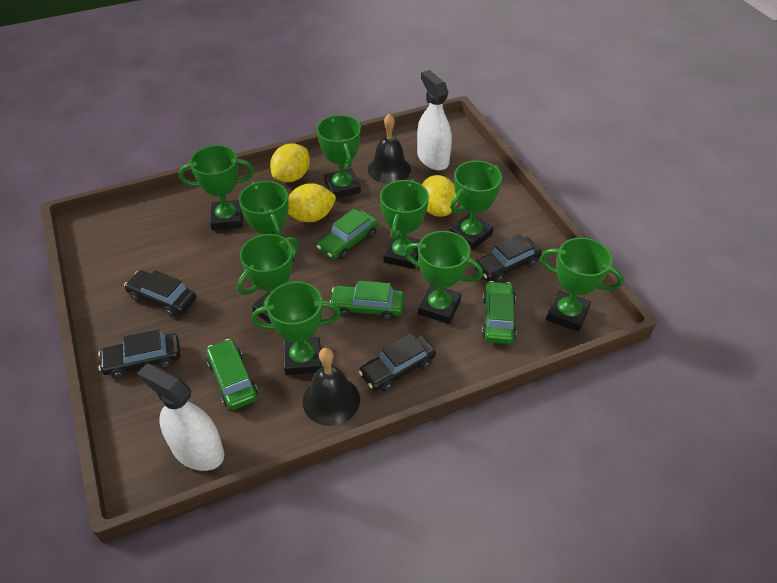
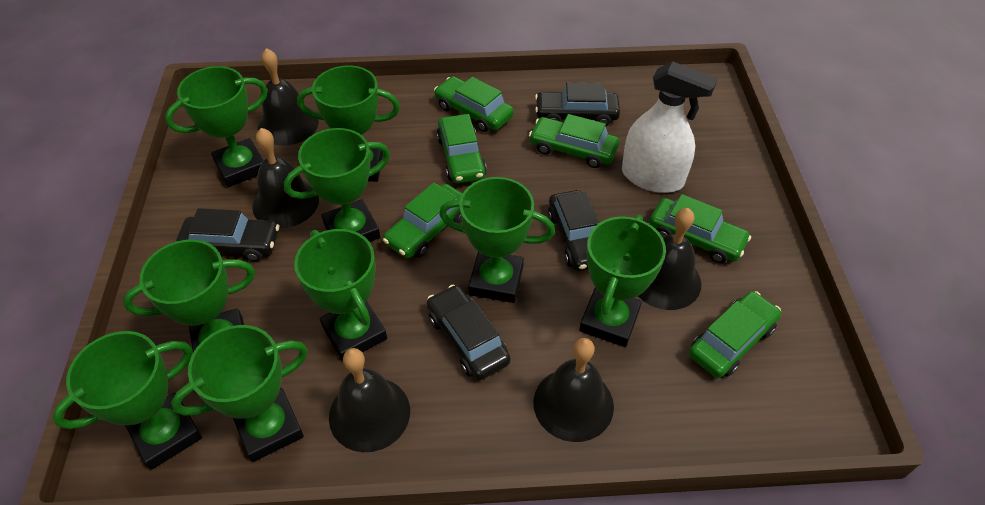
black bell: 2 -> 5
green car: 4 -> 6
white spray bottle: 2 -> 1
yellow lemon: 3 -> 0

